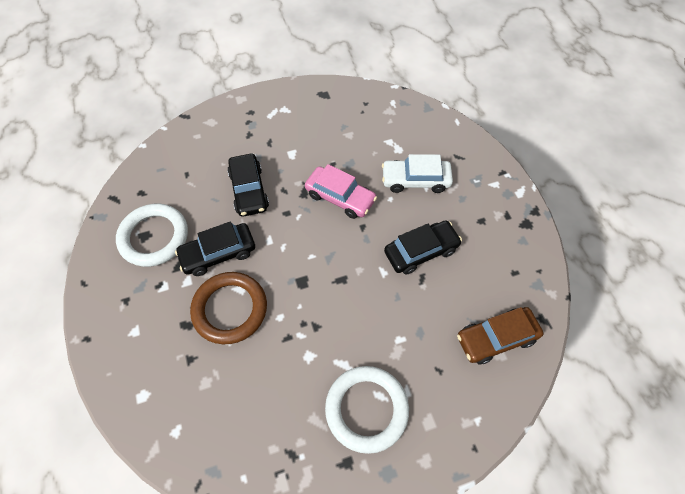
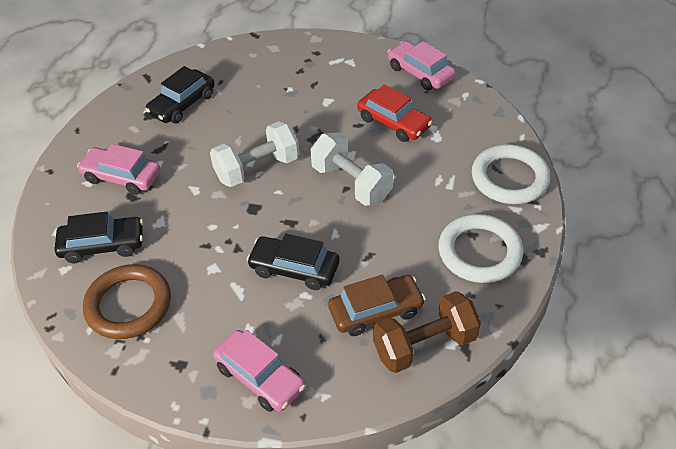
brown dumbbell: 0 -> 1
pink car: 1 -> 3
red car: 0 -> 1
white car: 1 -> 0
white dumbbell: 0 -> 2

